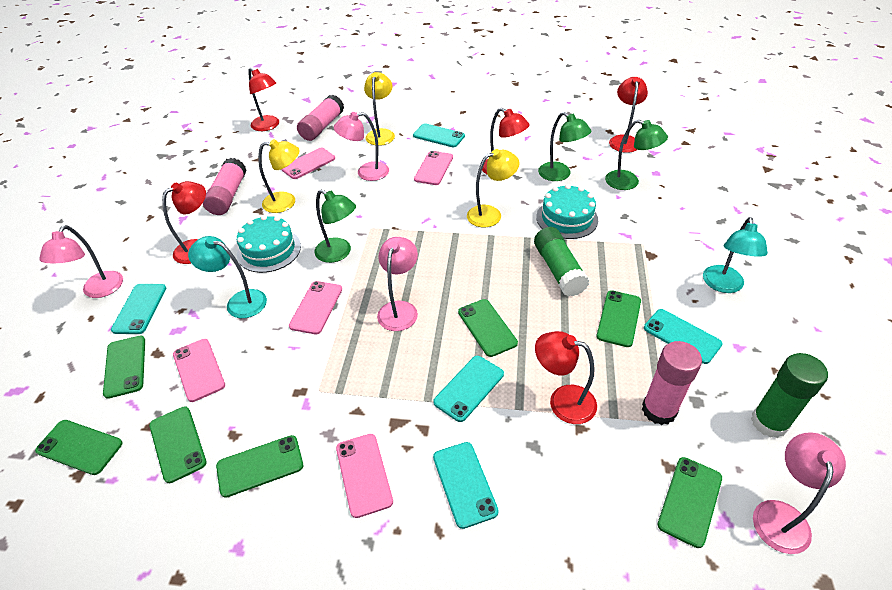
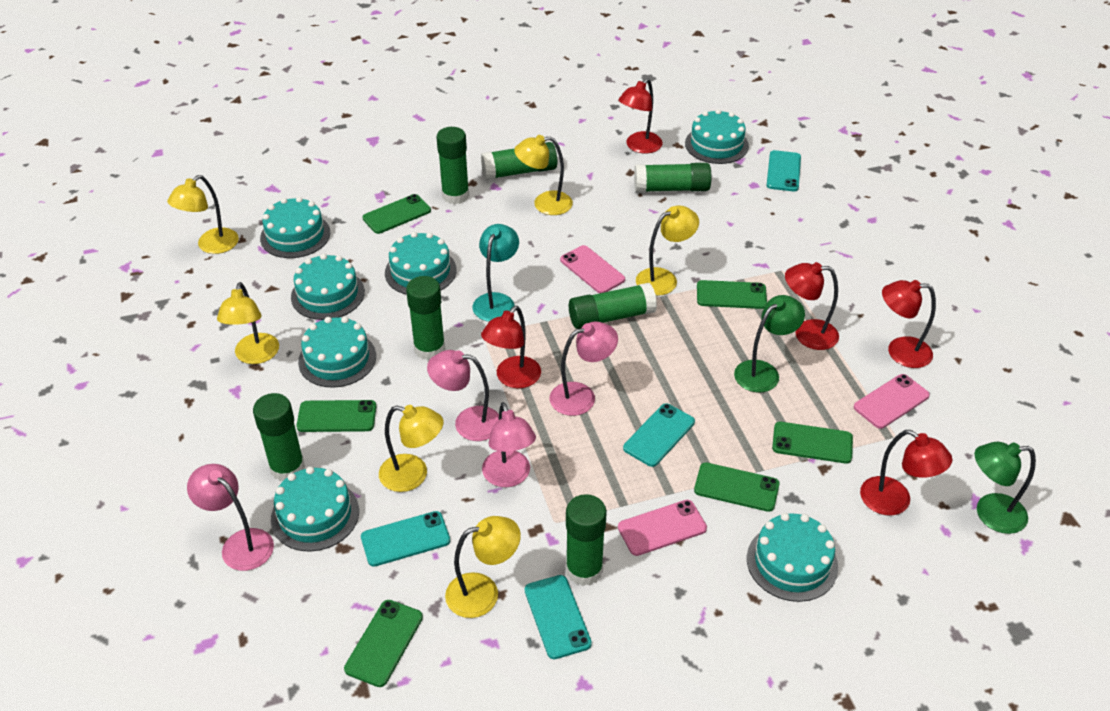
green glue stick: 2 -> 7
green lamp: 3 -> 2
green phone: 7 -> 6
pink glue stick: 3 -> 0
pink phone: 5 -> 3
turquoise cake: 2 -> 7
turquoise lamp: 2 -> 1
turquoise phone: 5 -> 4
yellow lamp: 3 -> 6

